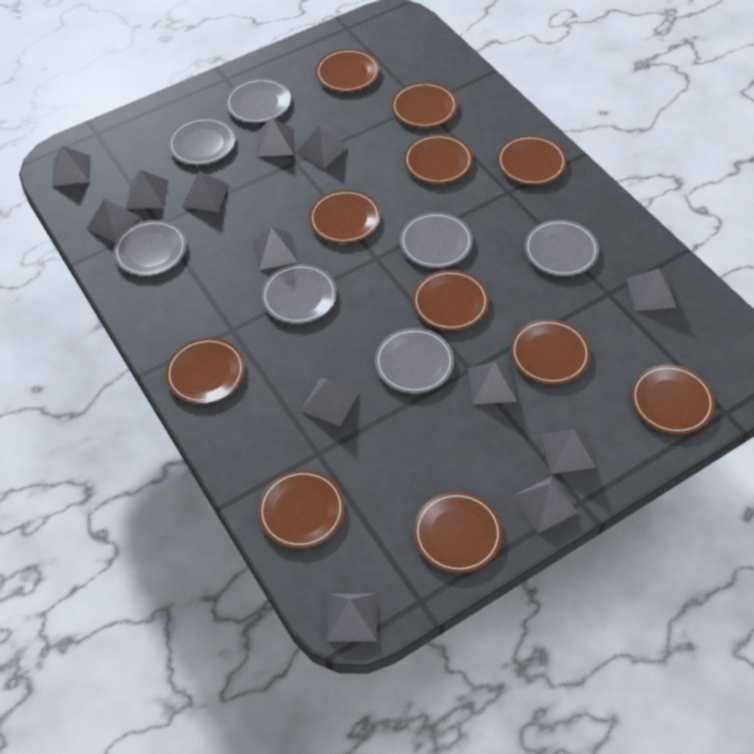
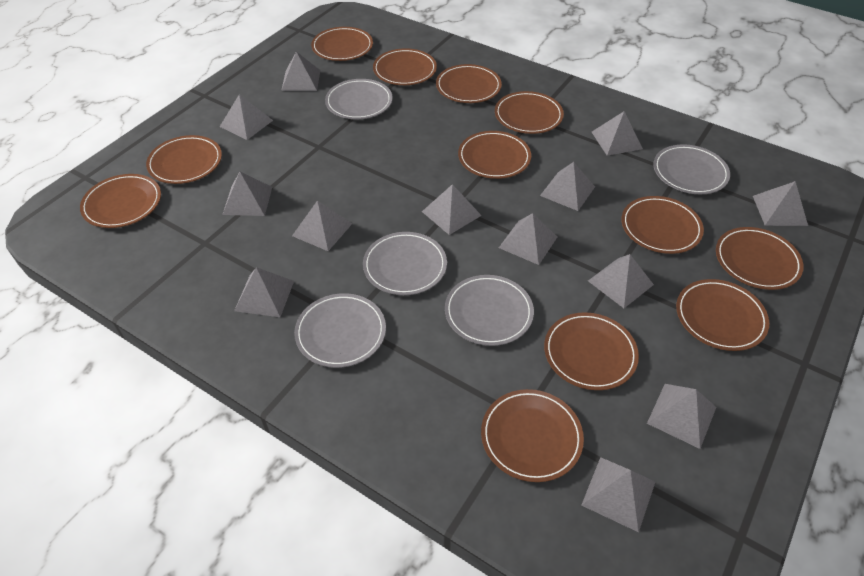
brown plate: 11 -> 12
grey plate: 7 -> 5

